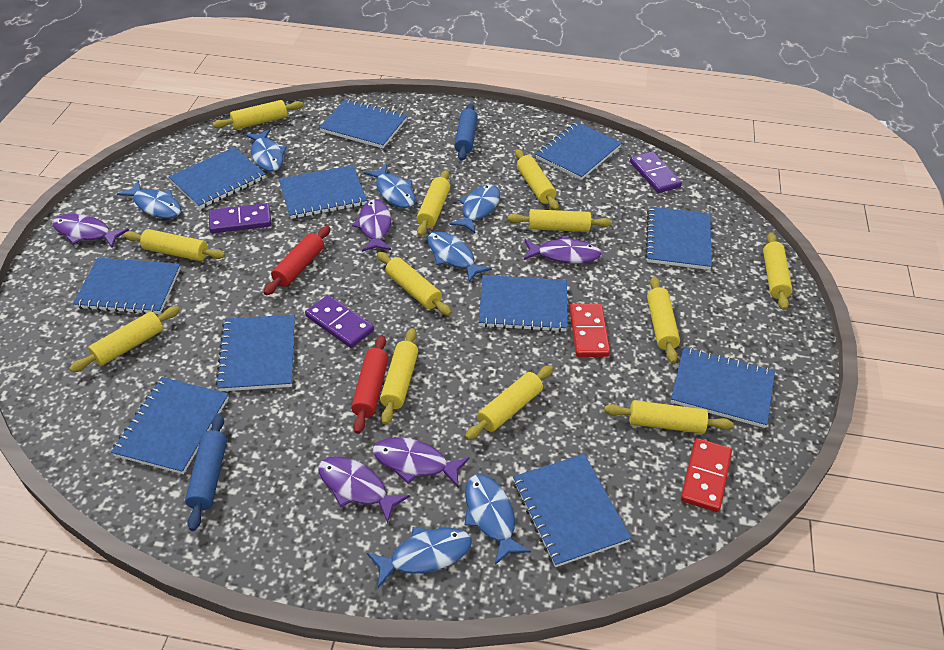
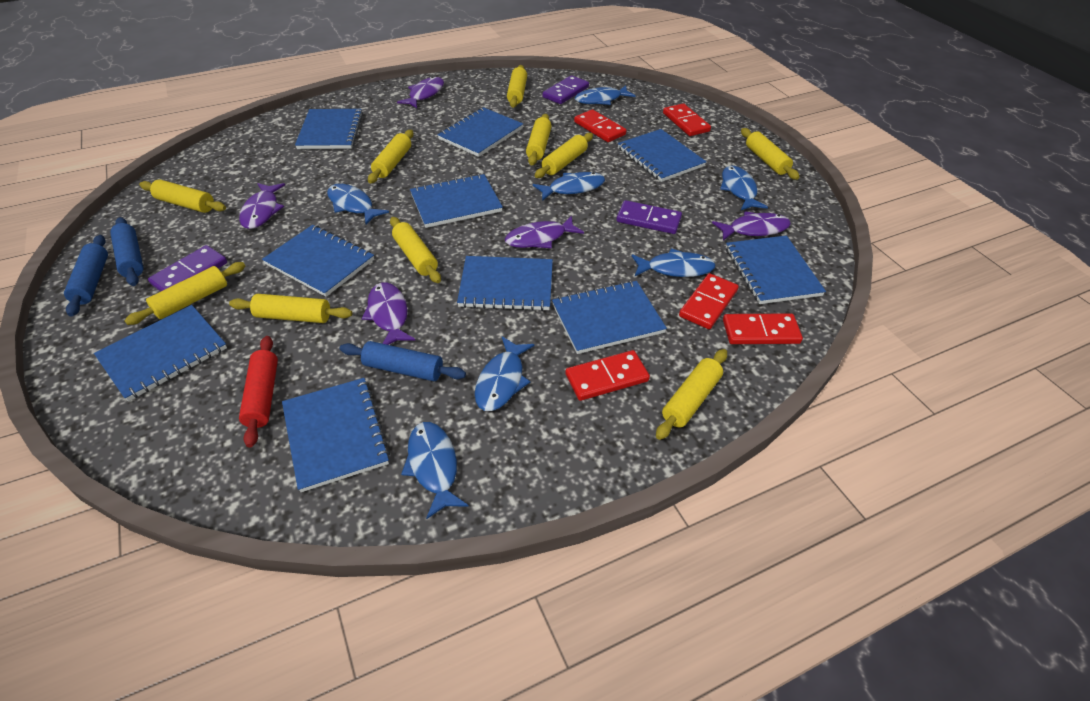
blue notebook: 11 -> 10
blue rolling pin: 2 -> 3
red domino: 2 -> 5
red rolling pin: 2 -> 1
yellow rolling pin: 12 -> 10

